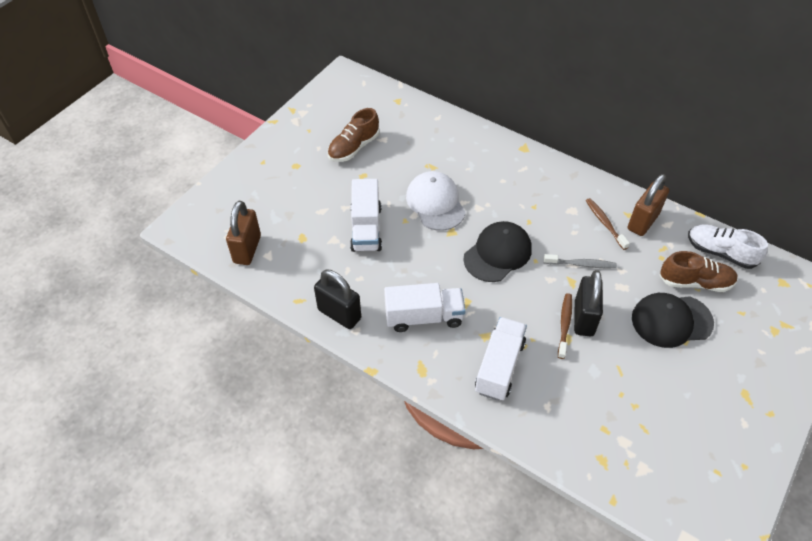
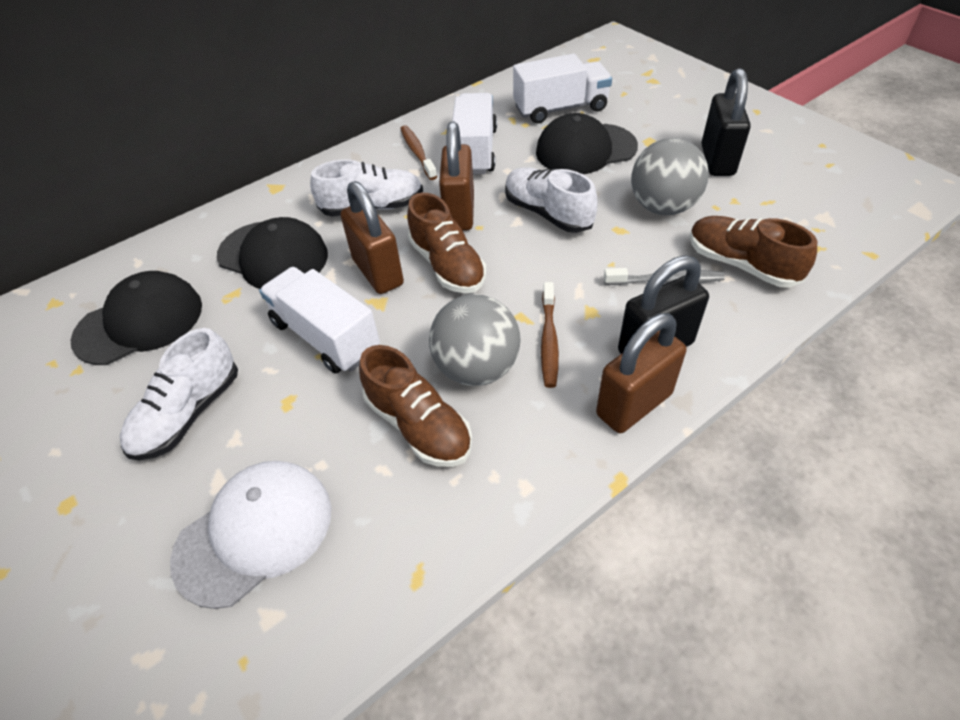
black cap: 2 -> 3
brown padlock: 2 -> 3
brown shoe: 2 -> 3
grey ball: 0 -> 2
white shoe: 1 -> 3

